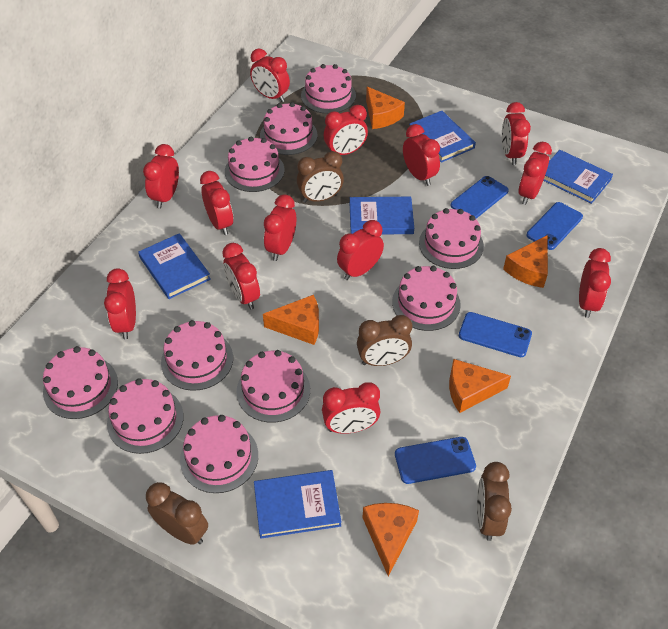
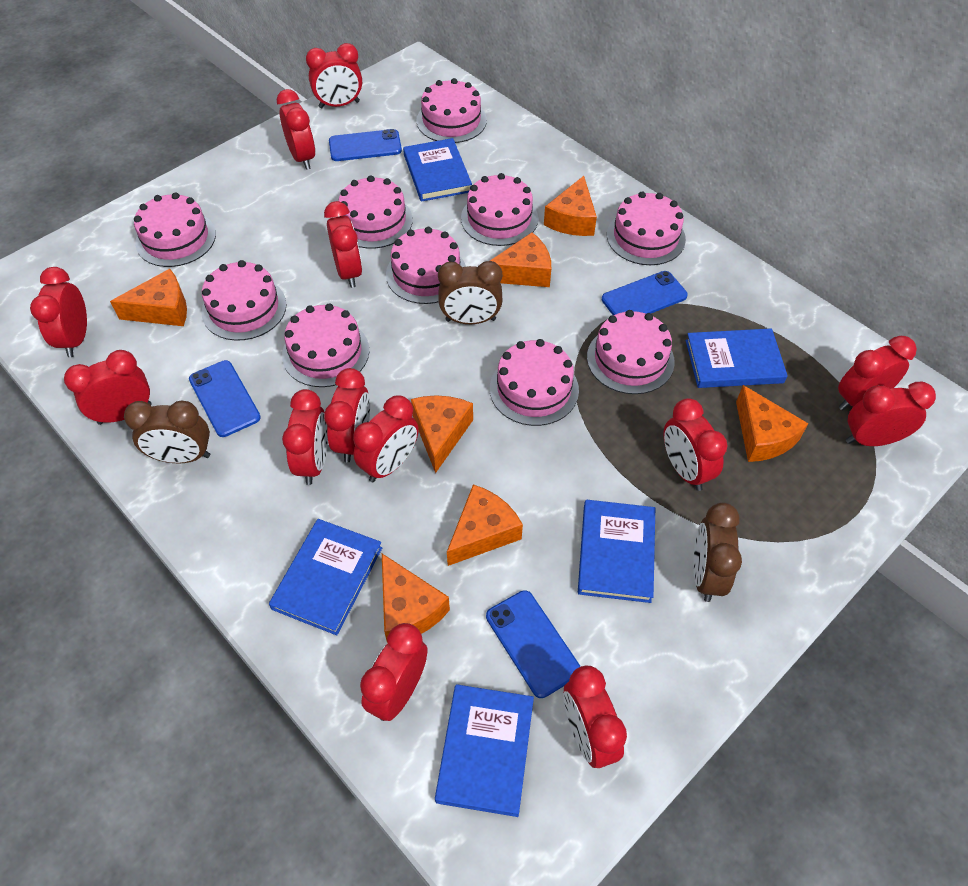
brown clock: 4 -> 3
orange cheese: 5 -> 7

